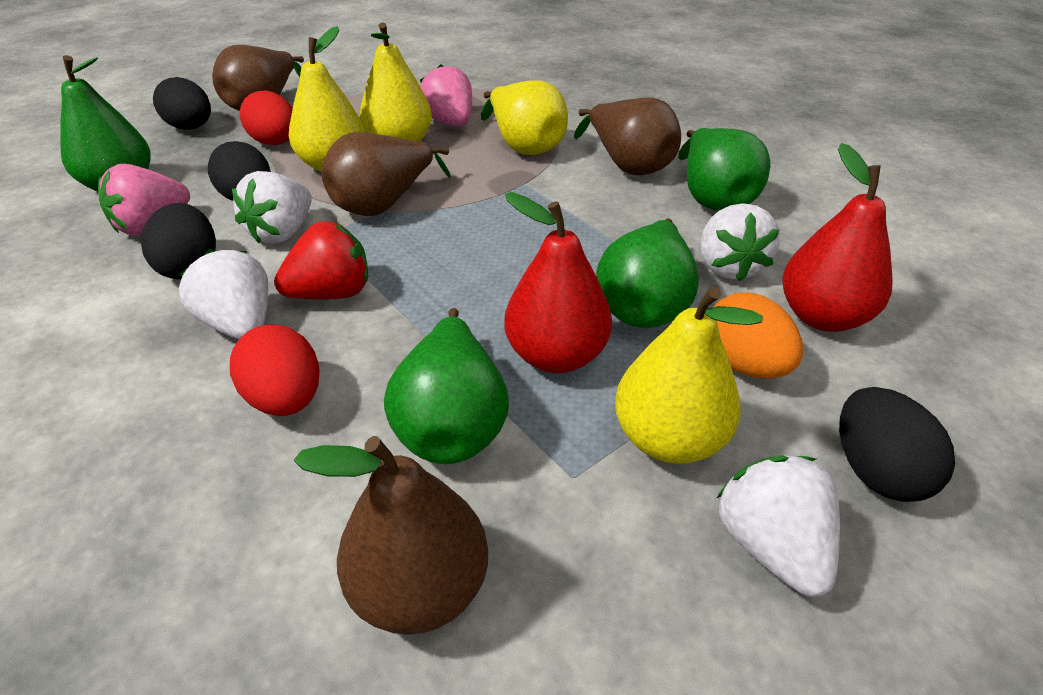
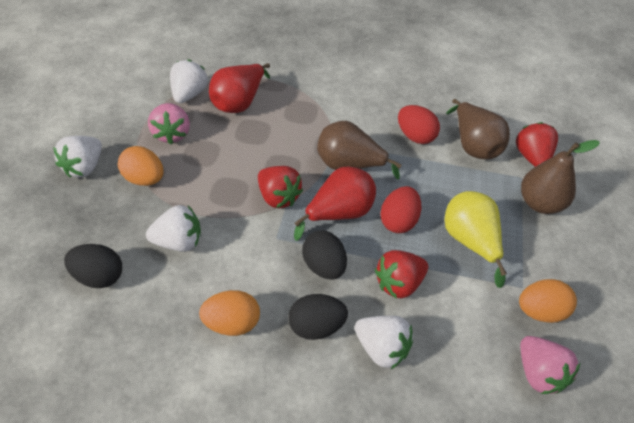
black egg: 4 -> 3
brown pear: 4 -> 3
green pear: 4 -> 0
orange egg: 1 -> 3
red strawberry: 1 -> 3
yellow pear: 4 -> 1

